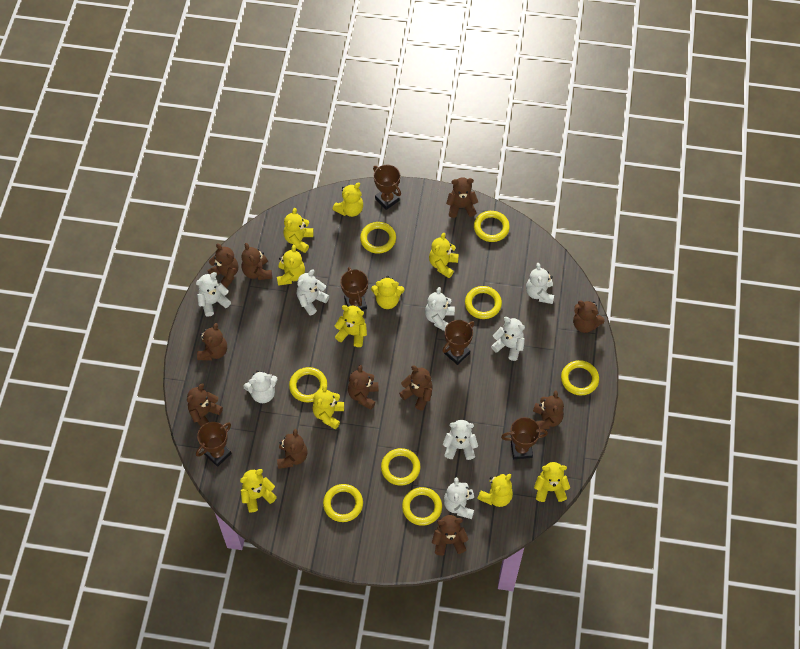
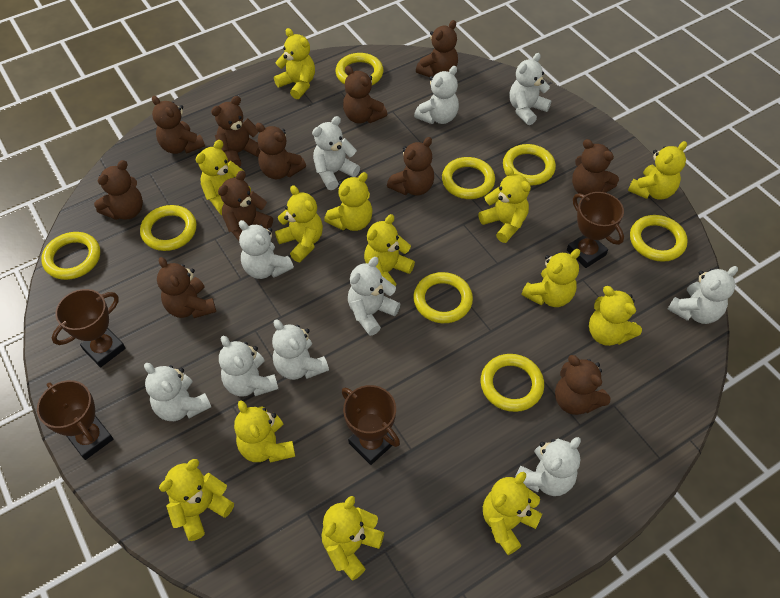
brown trophy: 5 -> 4
white teddy bear: 8 -> 10
yellow teddy bear: 10 -> 13

